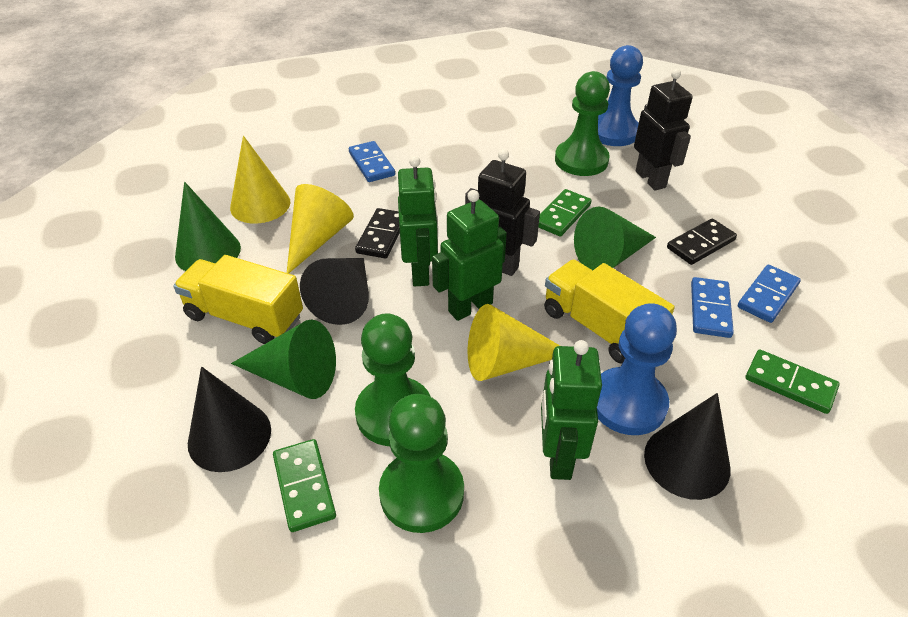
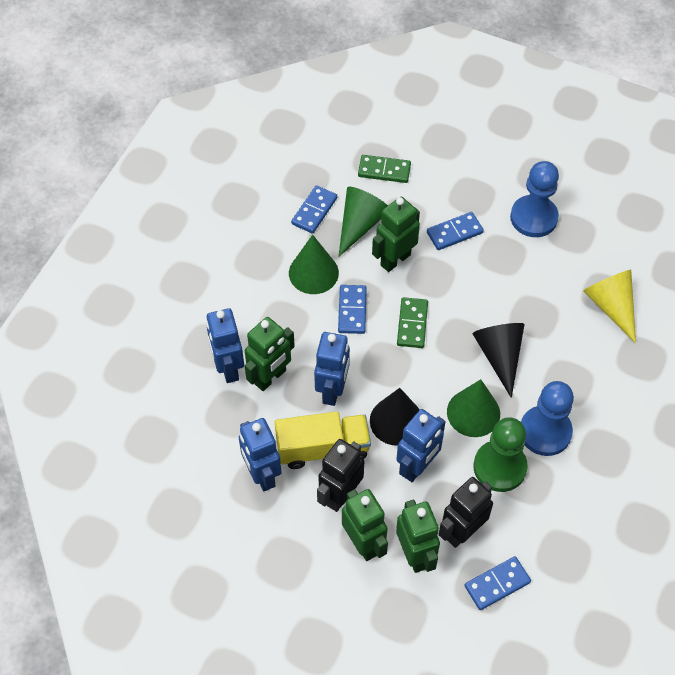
black cone: 3 -> 2
black domino: 2 -> 0
blue domino: 3 -> 4
blue robot: 0 -> 4
green domino: 3 -> 2
green pawn: 3 -> 1
green robot: 3 -> 4
yellow cone: 3 -> 1
yellow truck: 2 -> 1

